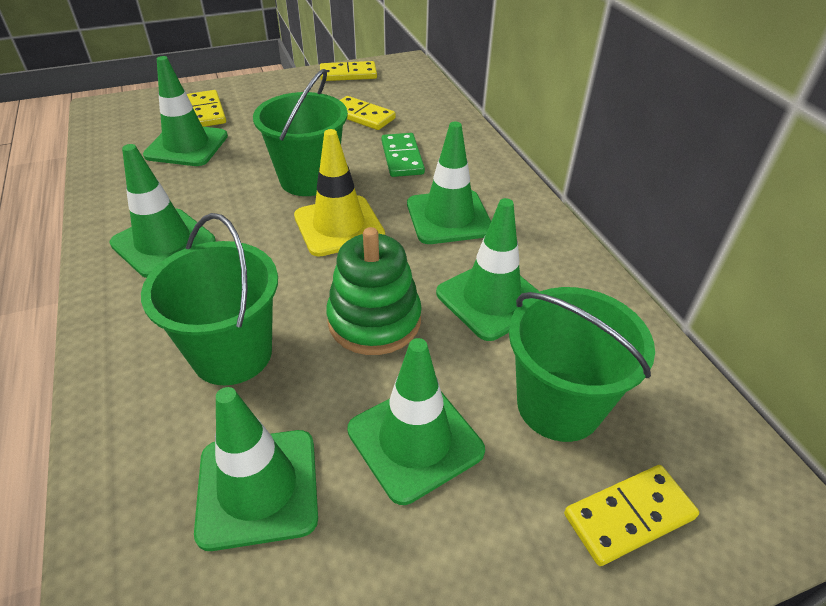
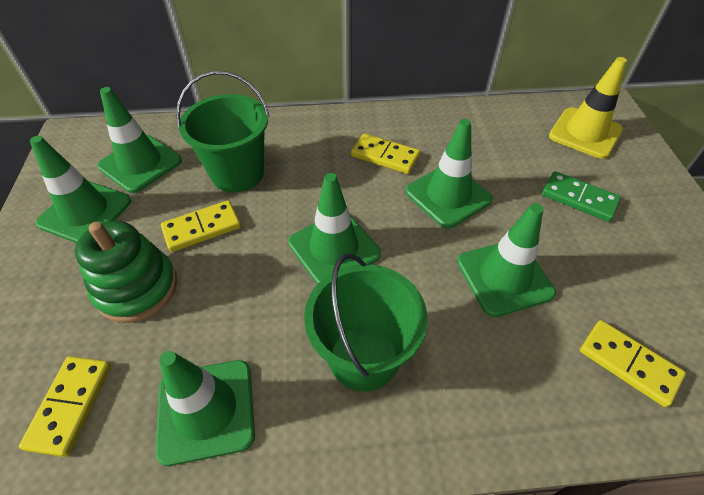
green bucket: 3 -> 2

